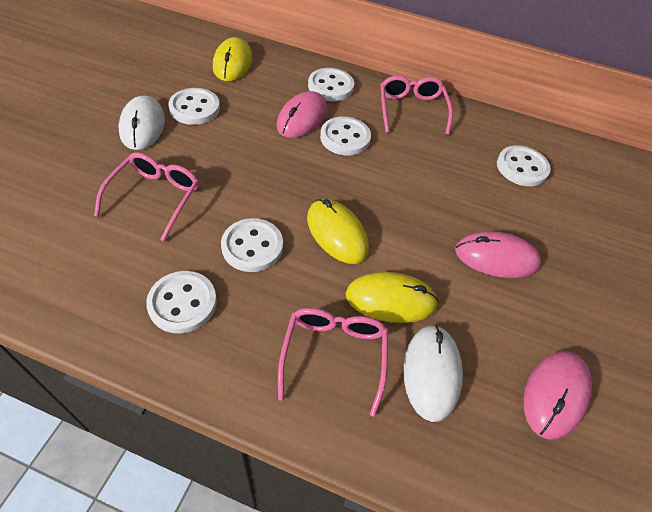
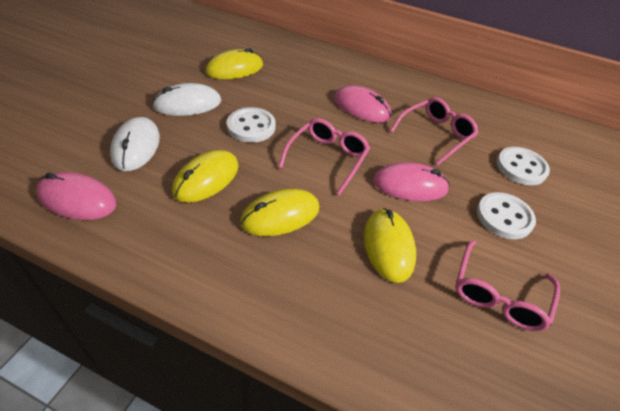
white button: 6 -> 3
yellow mouse: 3 -> 4

